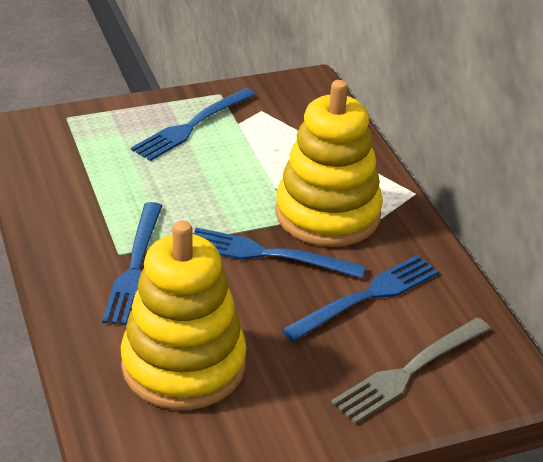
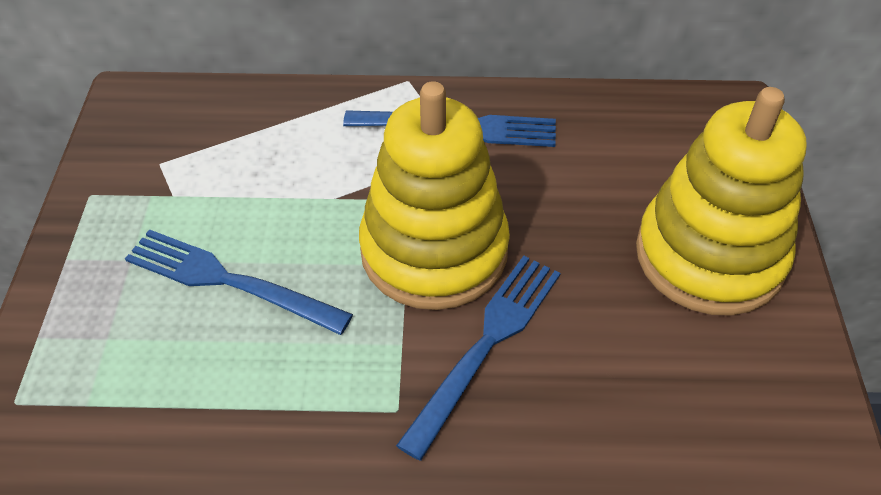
blue fork: 4 -> 3
grey fork: 1 -> 0

